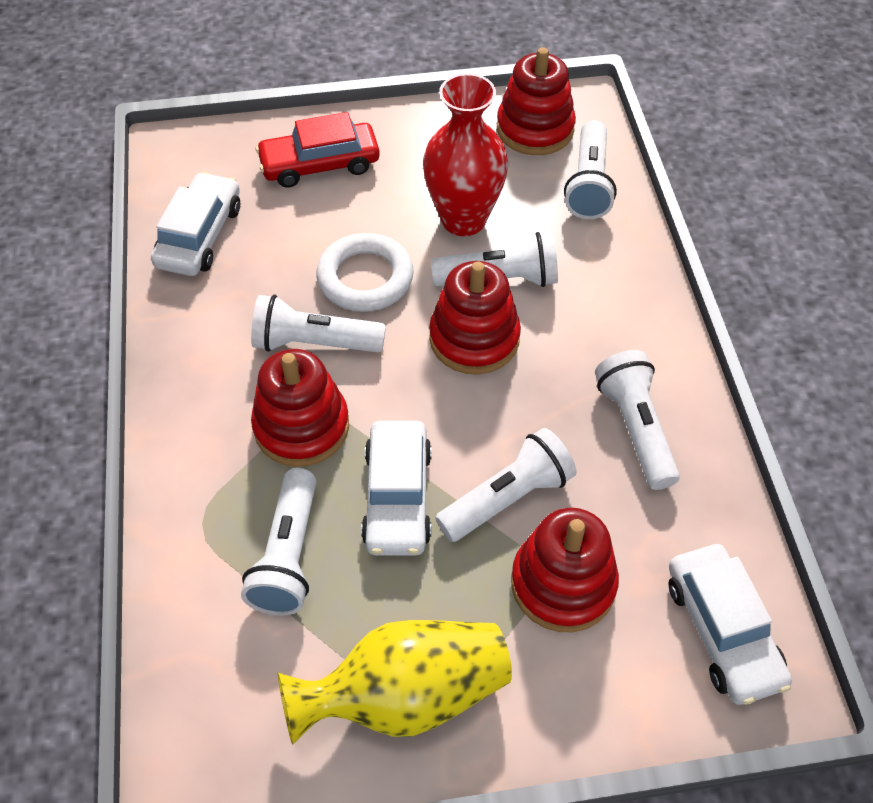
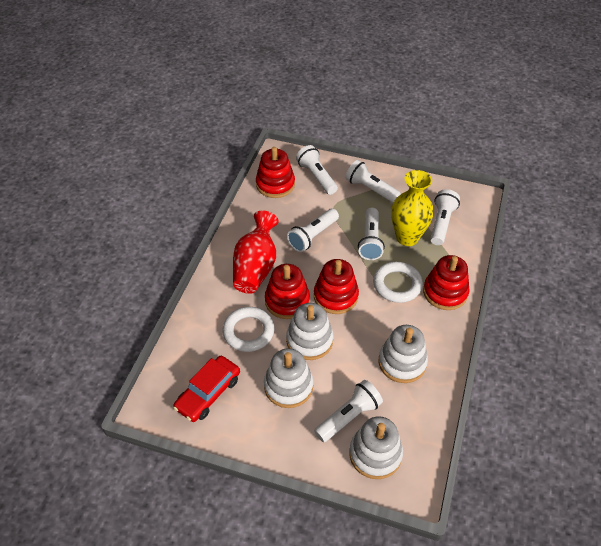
white car: 3 -> 0
white ring: 1 -> 2
white stacking toy: 0 -> 4

